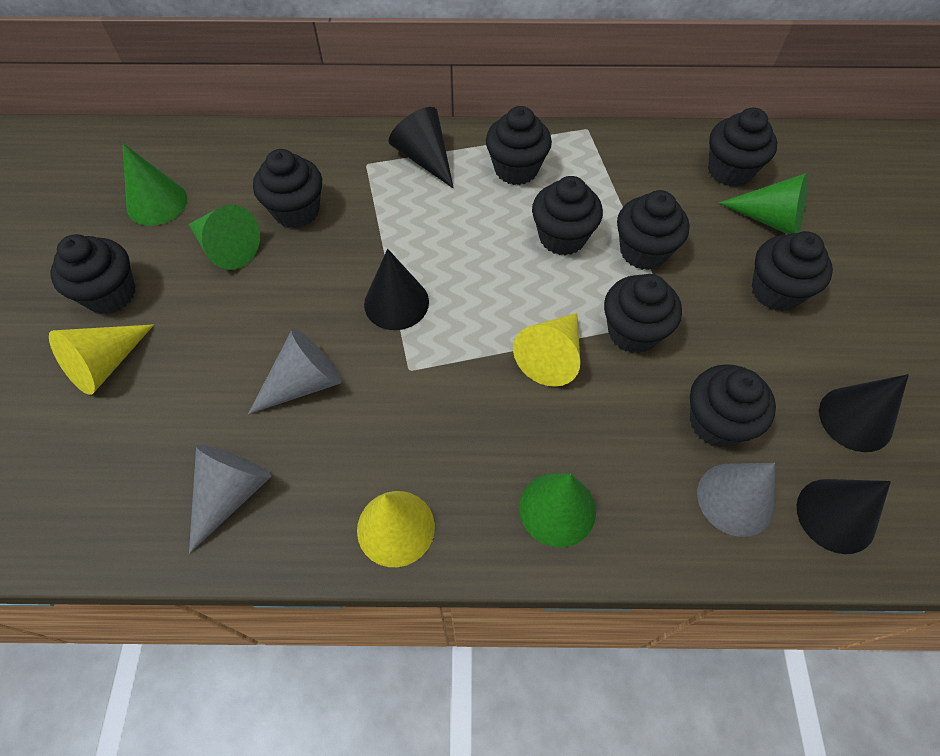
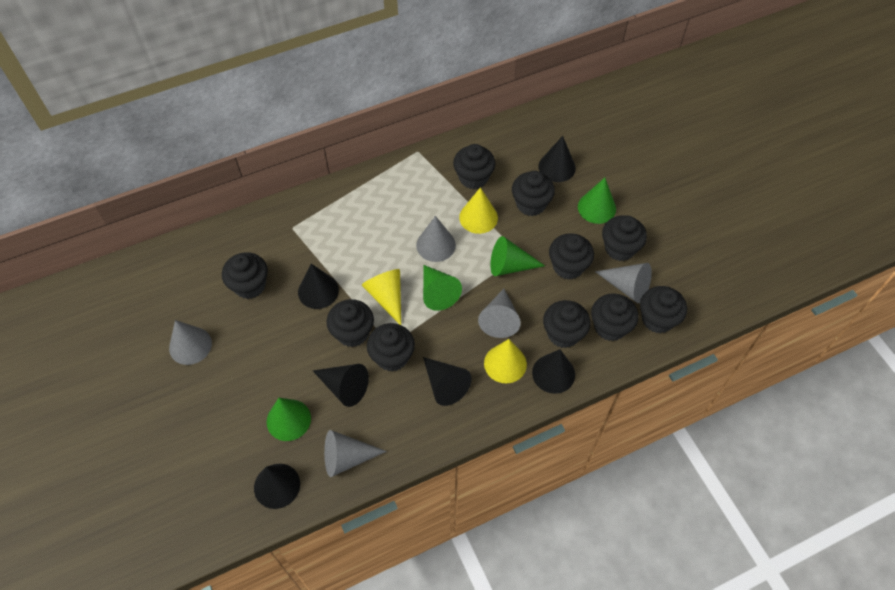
black cone: 4 -> 6
black cupcake: 9 -> 10
grey cone: 3 -> 5

